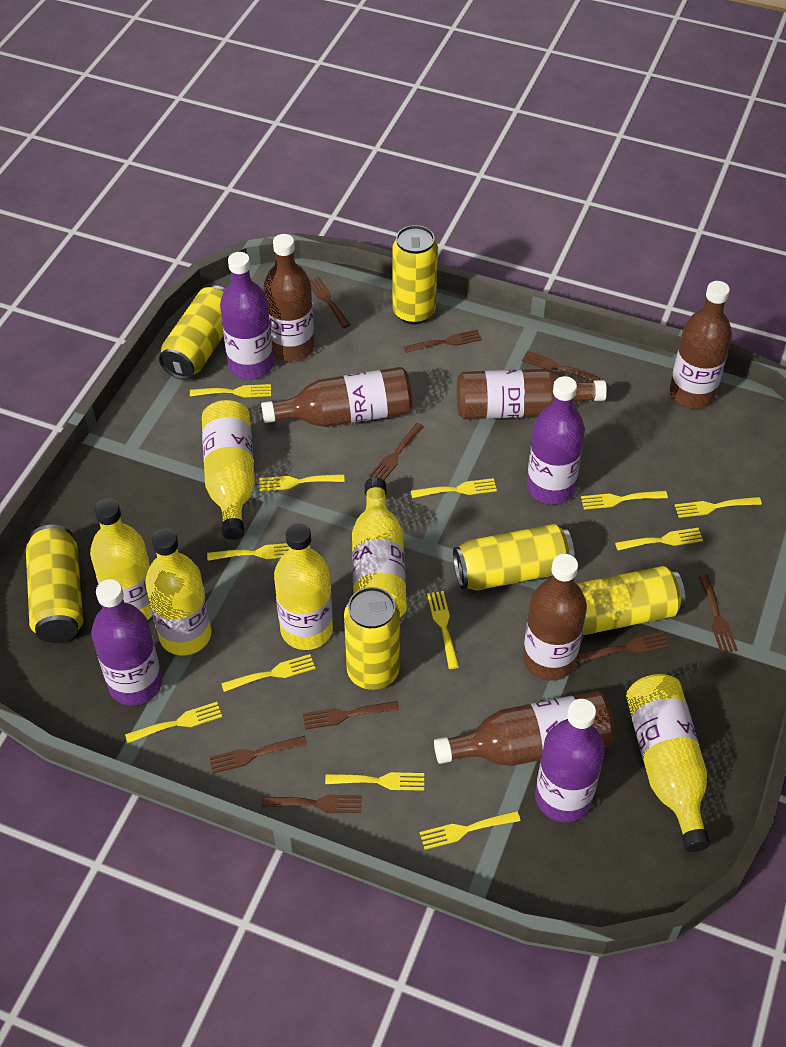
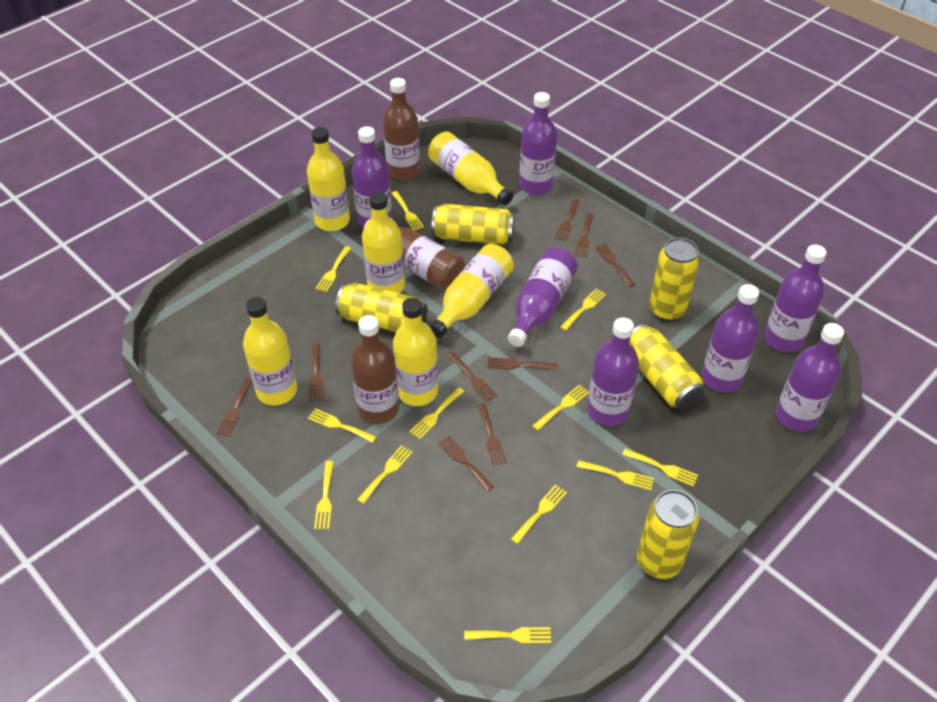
brown bottle: 6 -> 3
purple bottle: 4 -> 7
yellow can: 6 -> 5

